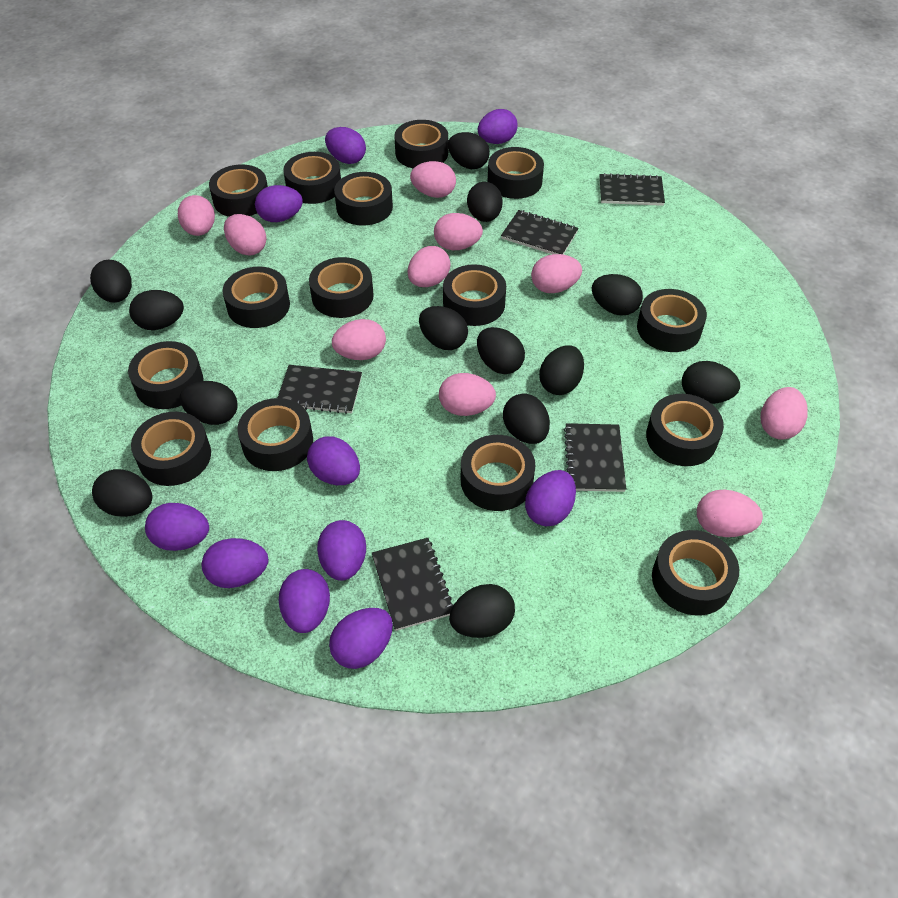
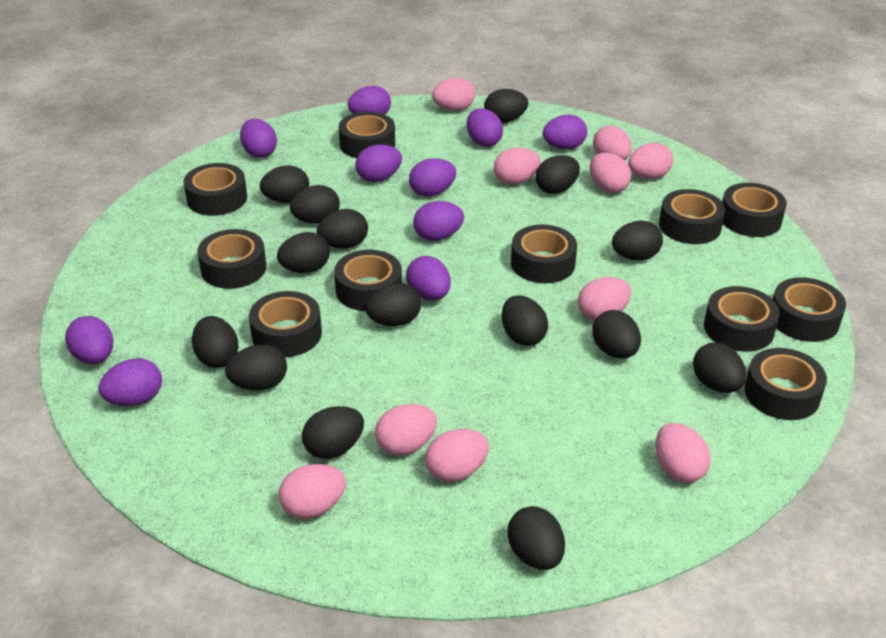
black egg: 13 -> 15
black notebook: 5 -> 0
black tape: 15 -> 11

